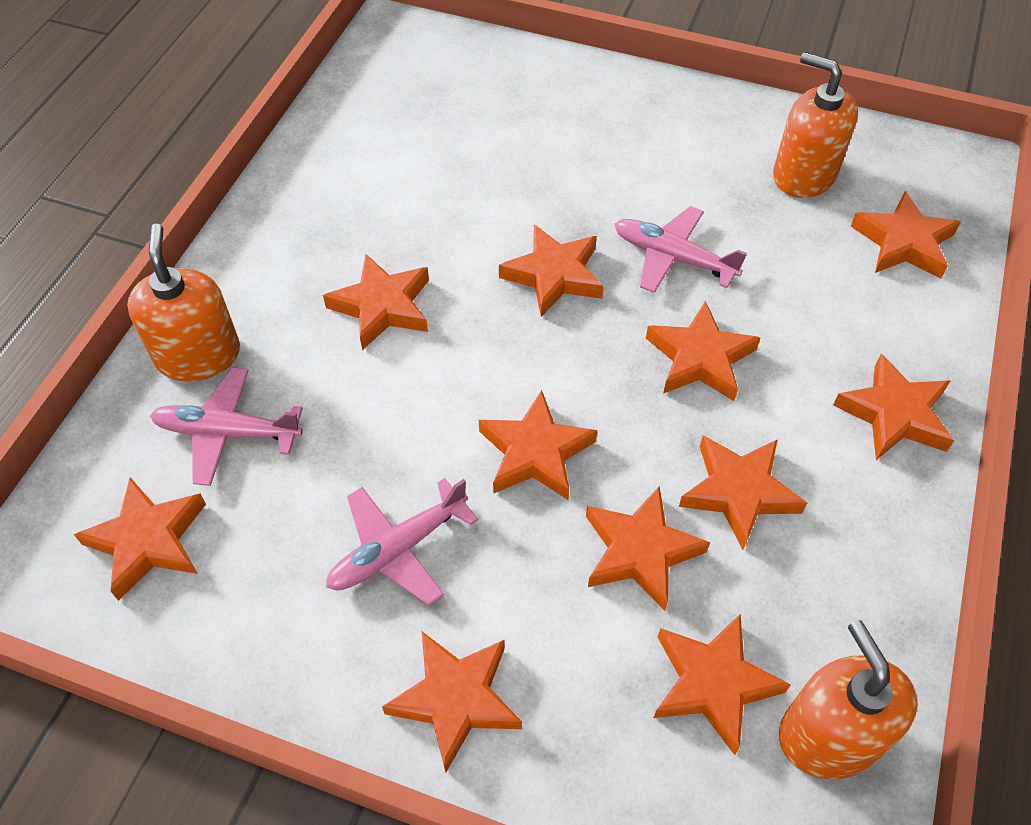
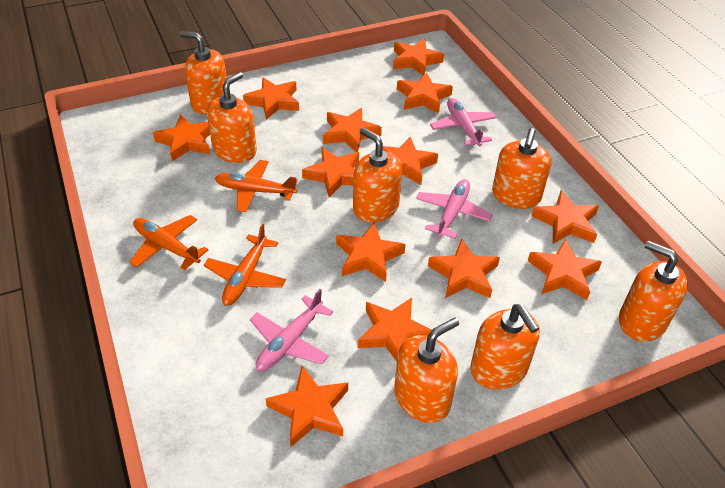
orange plane: 0 -> 3
orange soap dispenser: 3 -> 7
orange star: 11 -> 13

